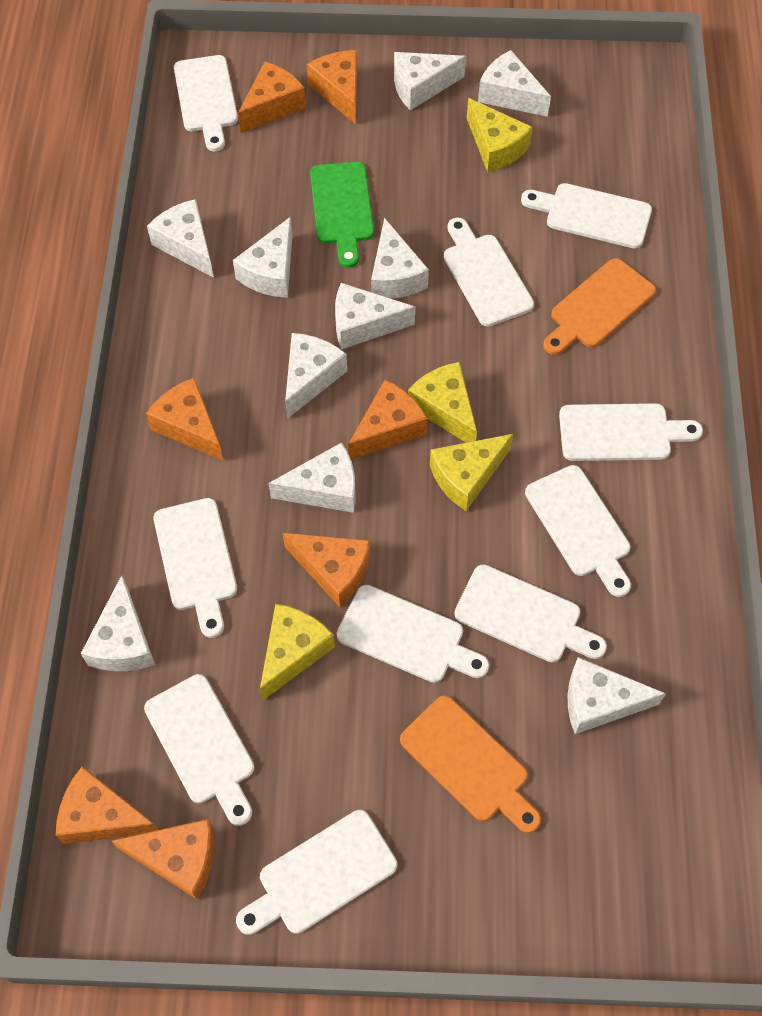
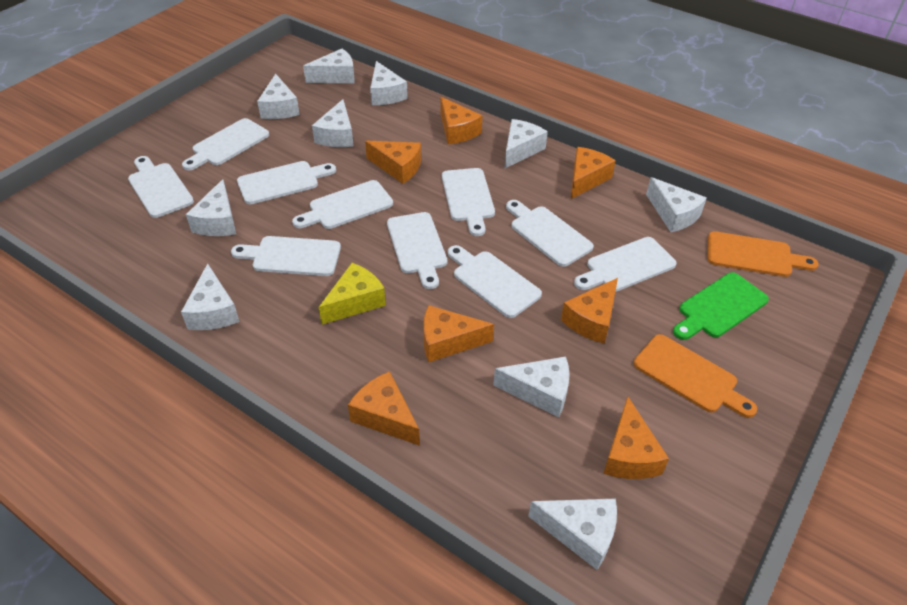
yellow cheese: 4 -> 1

